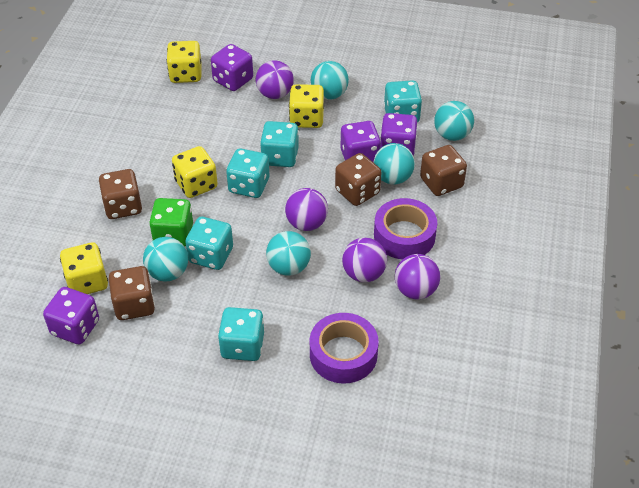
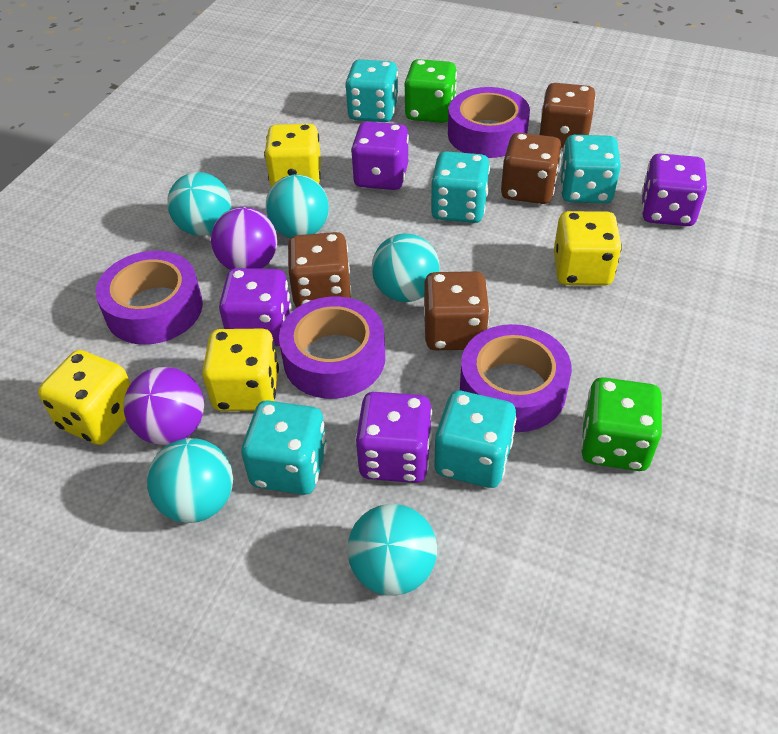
green dice: 1 -> 2
purple ball: 4 -> 2
purple tape: 2 -> 4

